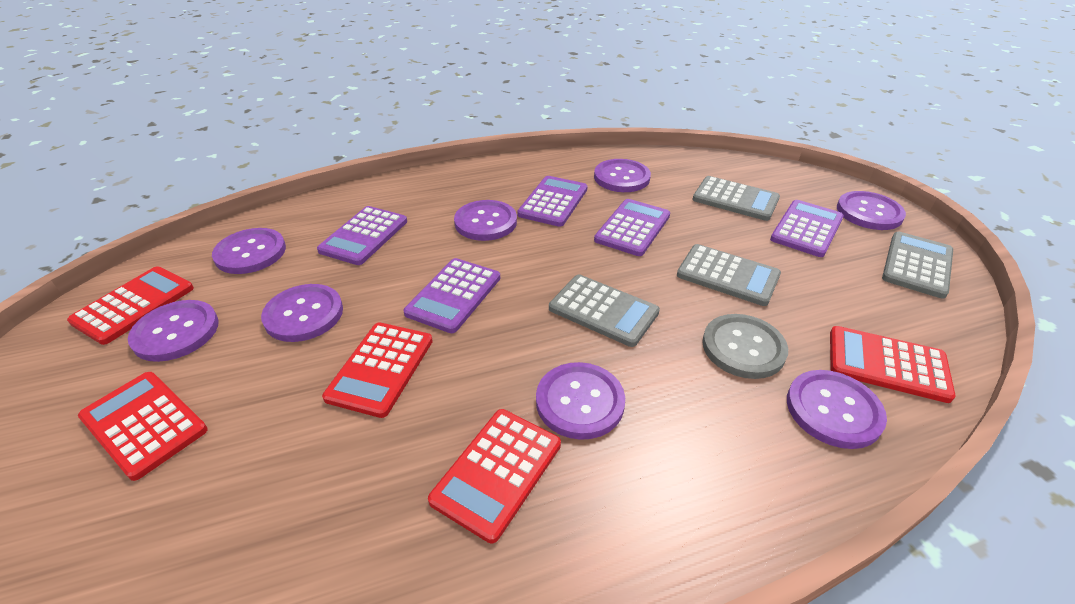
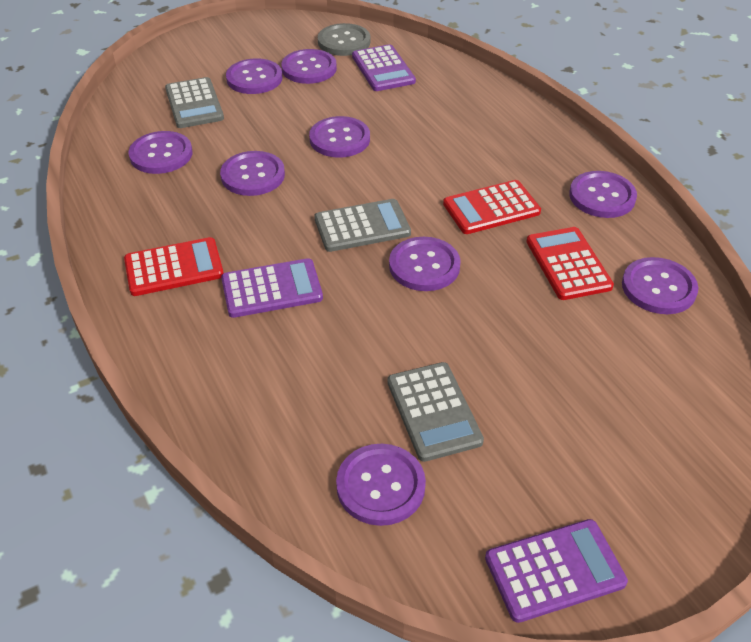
grey calculator: 4 -> 3
purple button: 8 -> 9
purple calculator: 5 -> 3
red calculator: 5 -> 3

